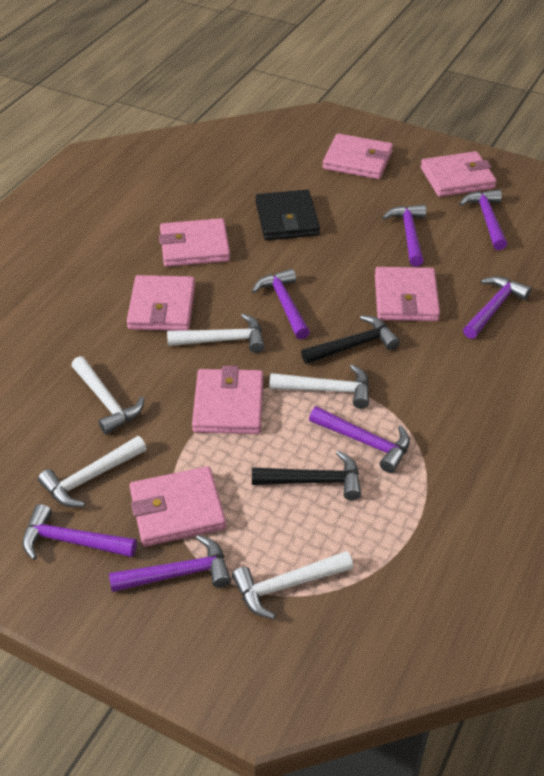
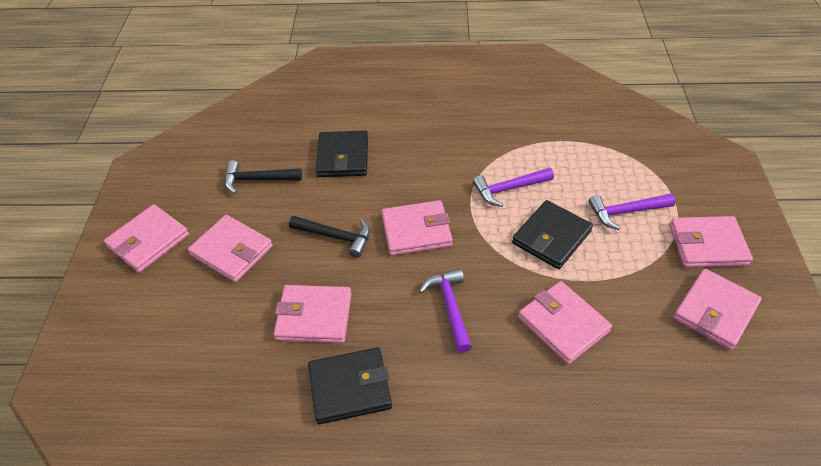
black wallet: 1 -> 3
purple hammer: 7 -> 3
white hammer: 5 -> 0

